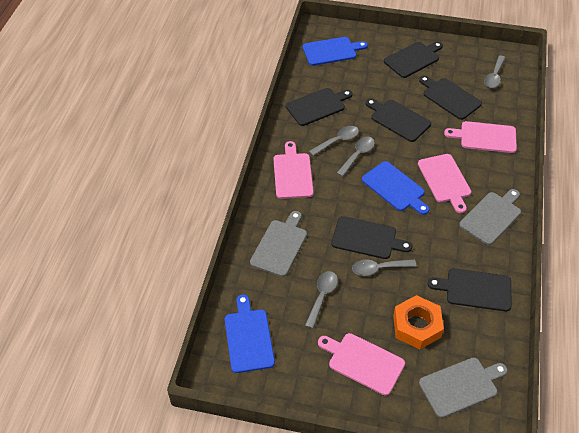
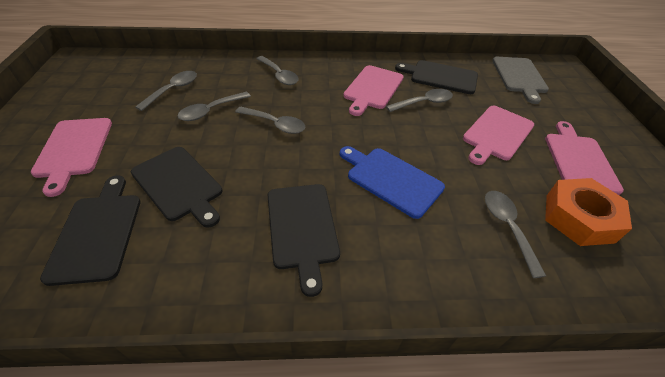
black cutting board: 6 -> 4
blue cutting board: 3 -> 1
grey cutting board: 3 -> 1
grey spoon: 5 -> 6

